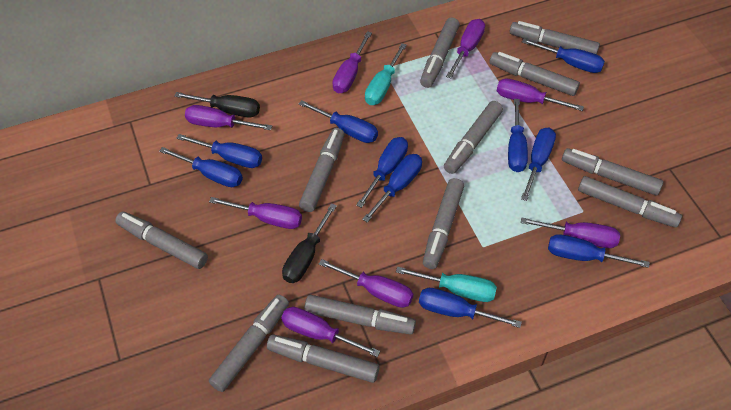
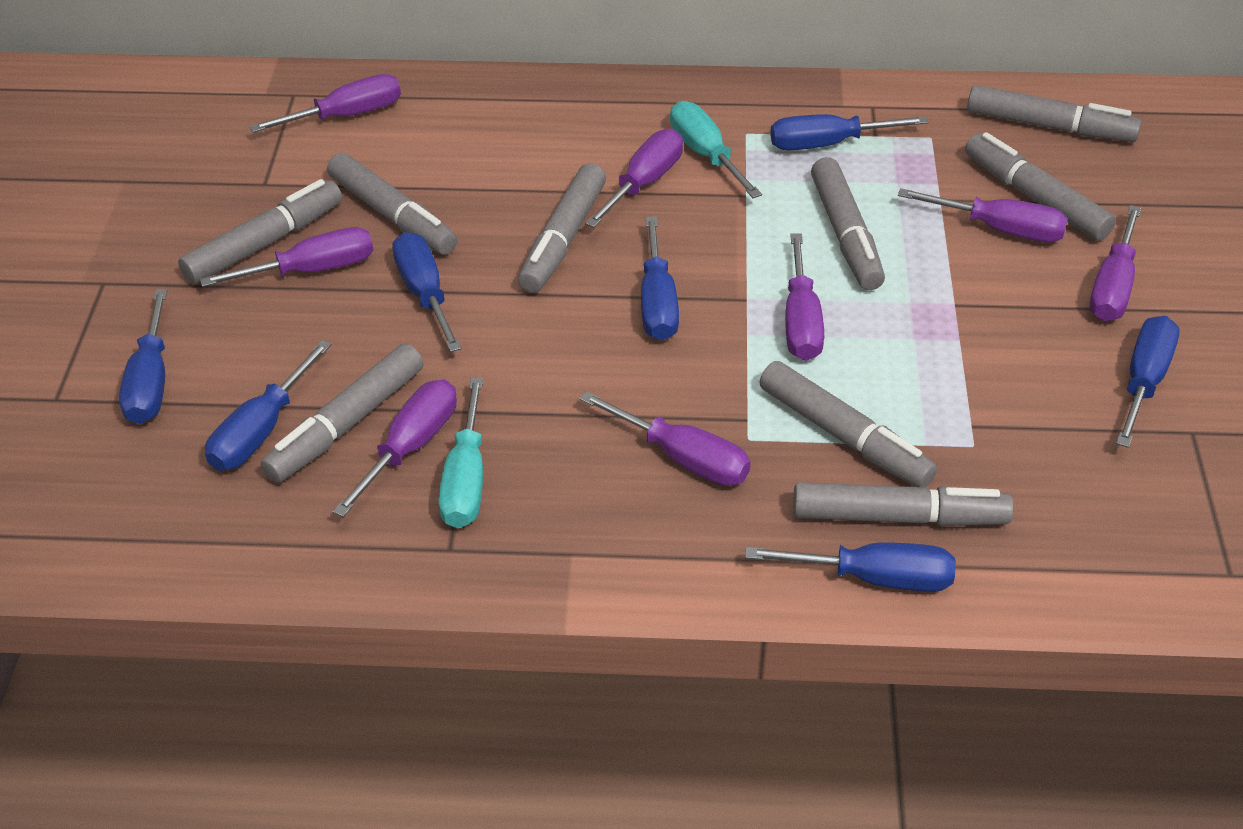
black screwdriver: 2 -> 0
blue screwdriver: 10 -> 7
grey marker: 12 -> 9

